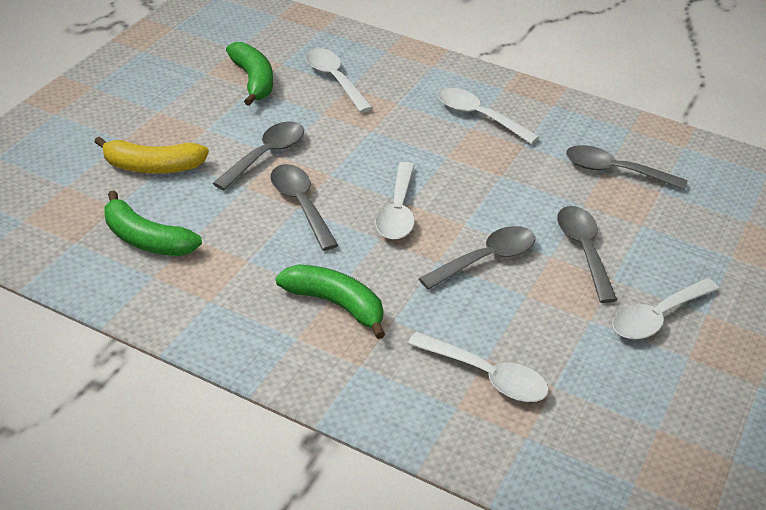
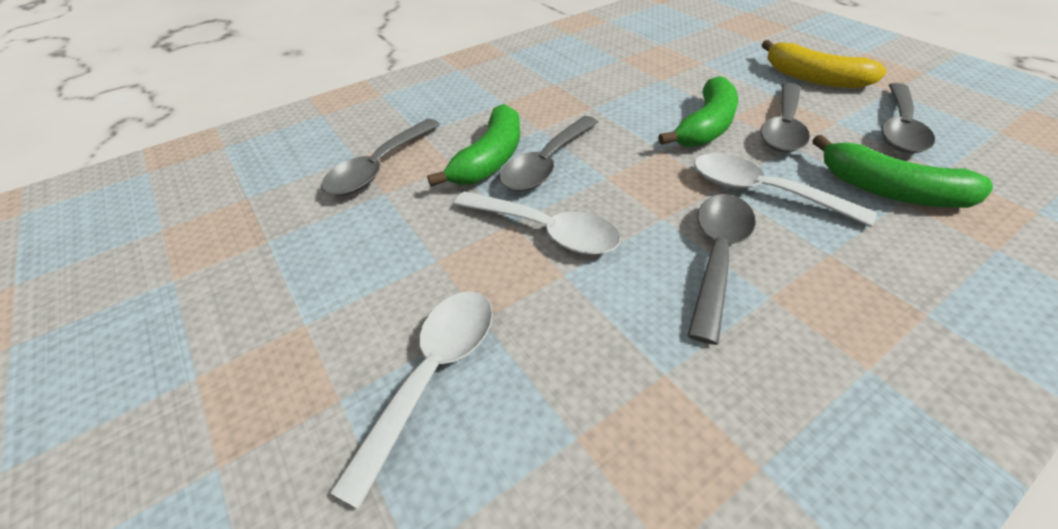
white spoon: 5 -> 3

